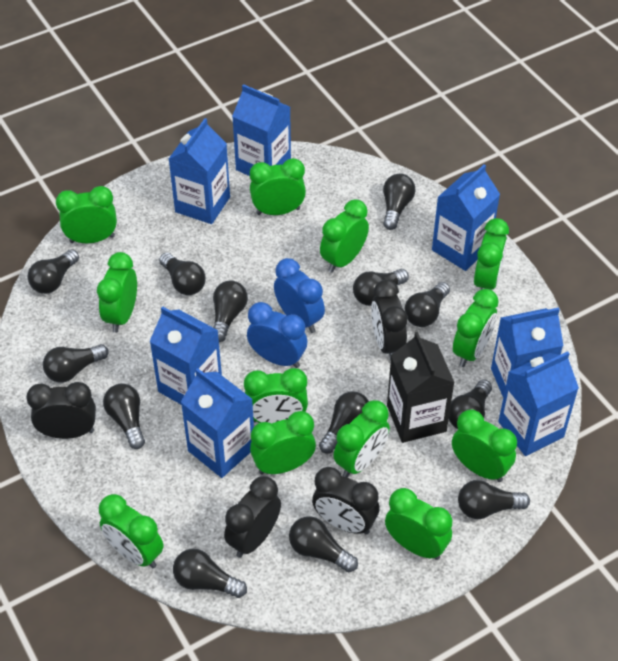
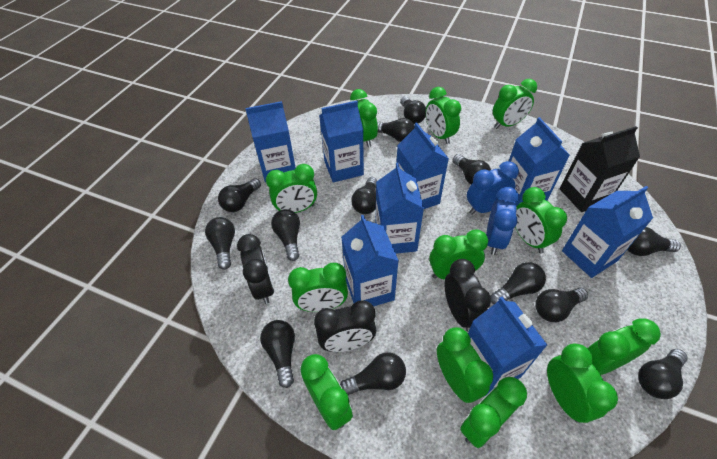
black clock: 4 -> 3
blue carton: 7 -> 8

